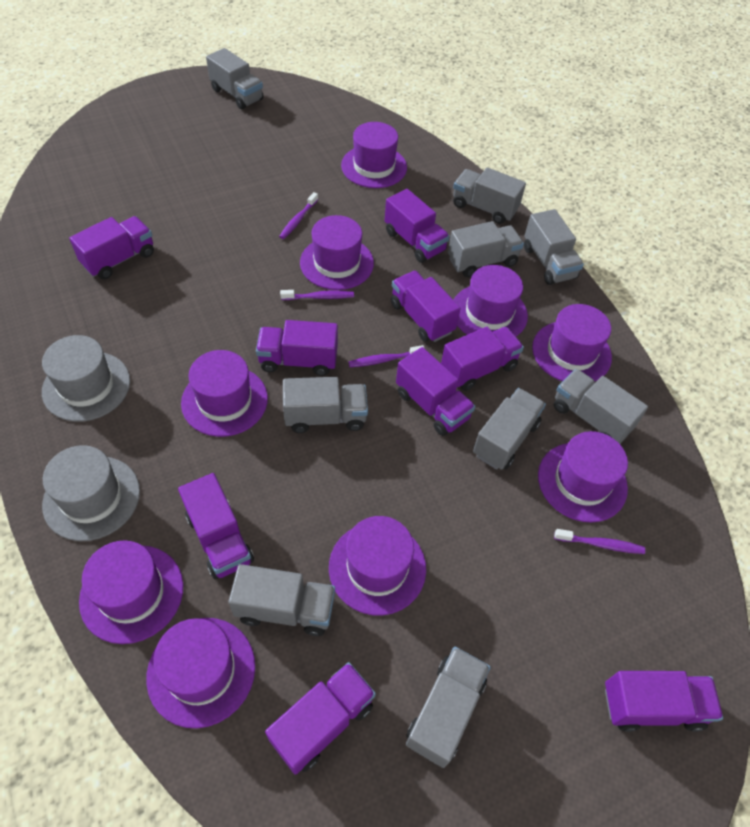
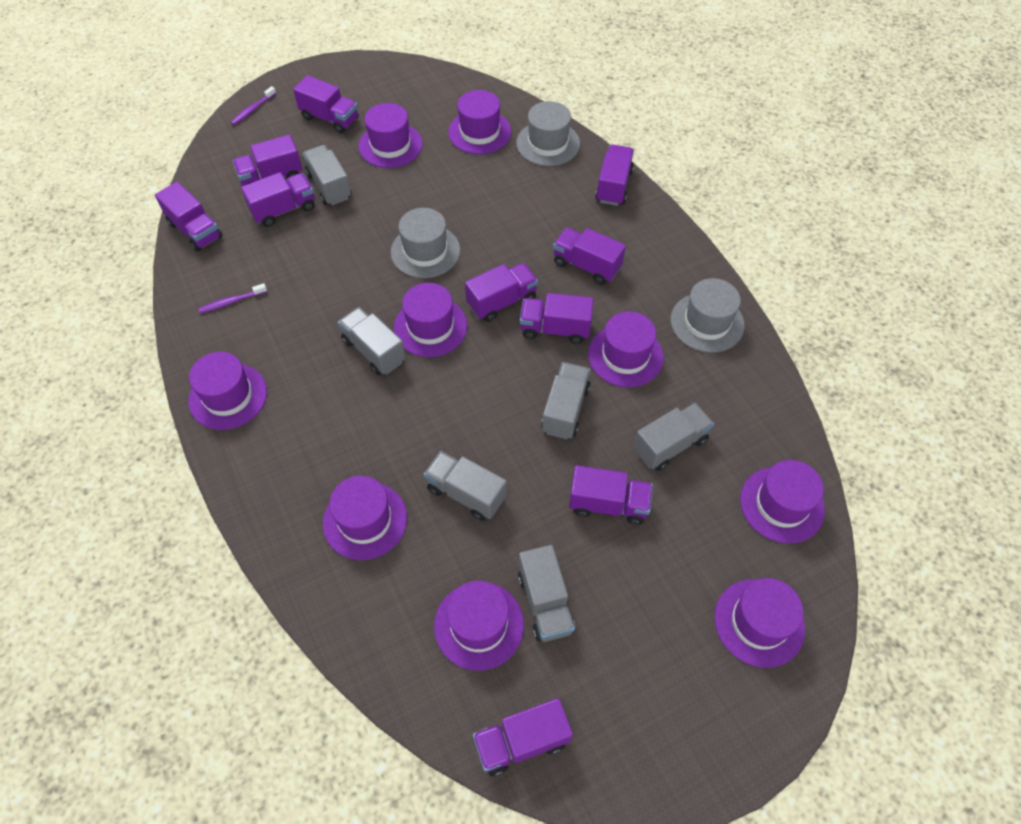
grey hat: 2 -> 3
grey truck: 9 -> 6
purple toothbrush: 4 -> 2
purple truck: 9 -> 10

